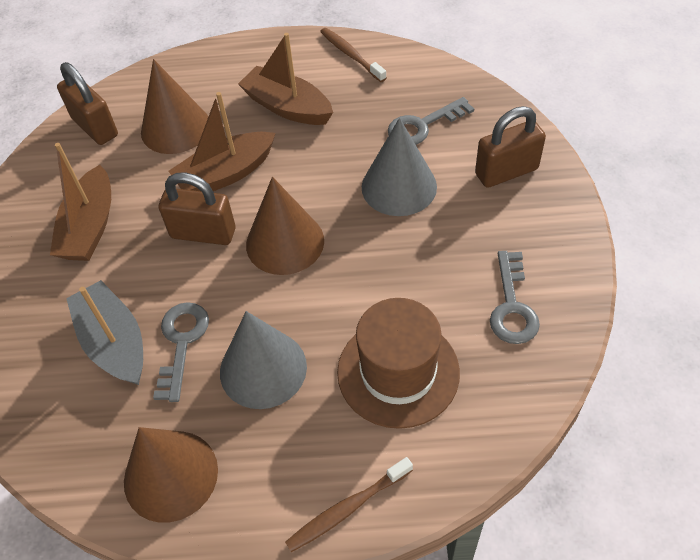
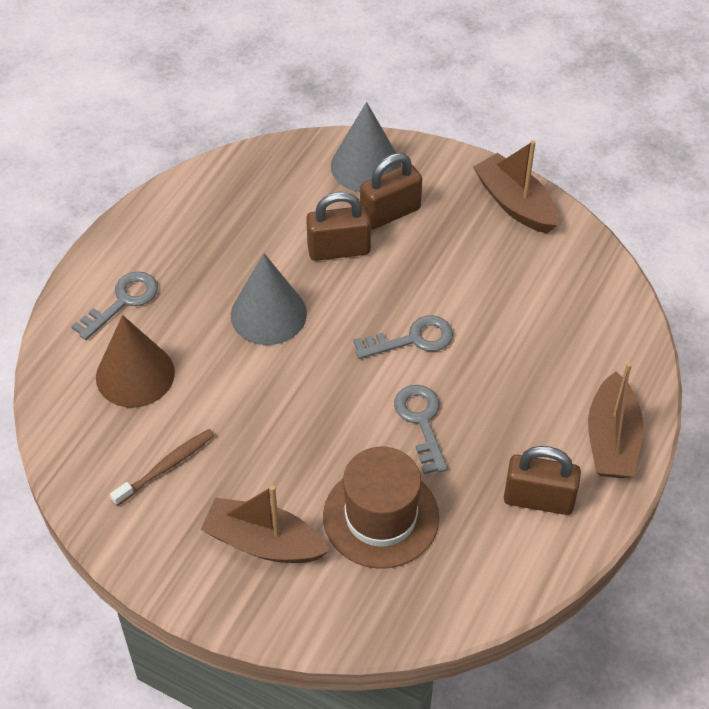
brown cone: 3 -> 1
brown toothbrush: 2 -> 1
grey boat: 1 -> 0

